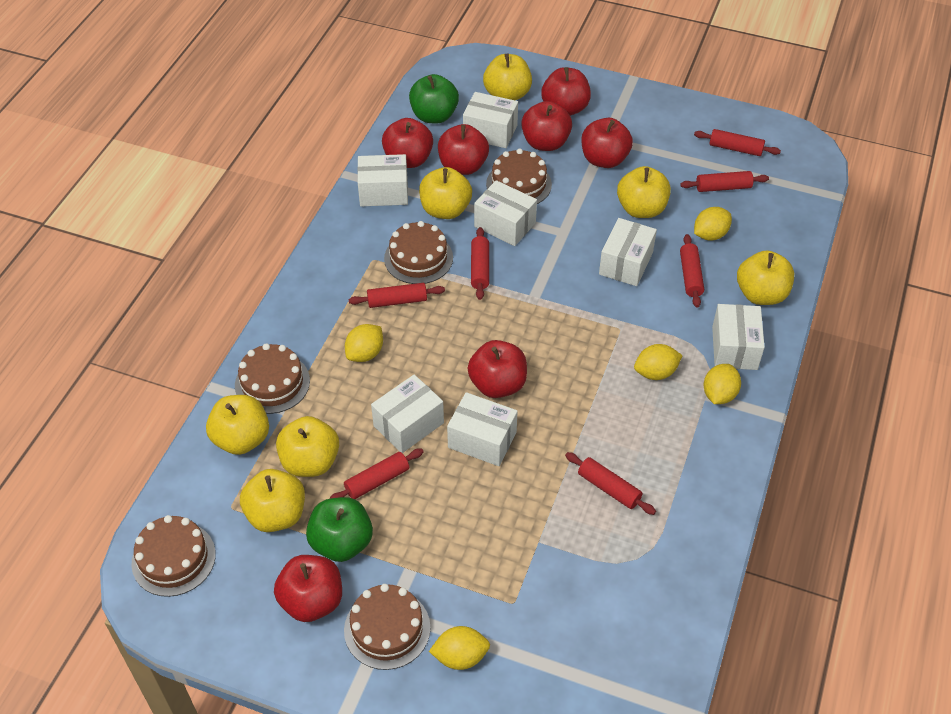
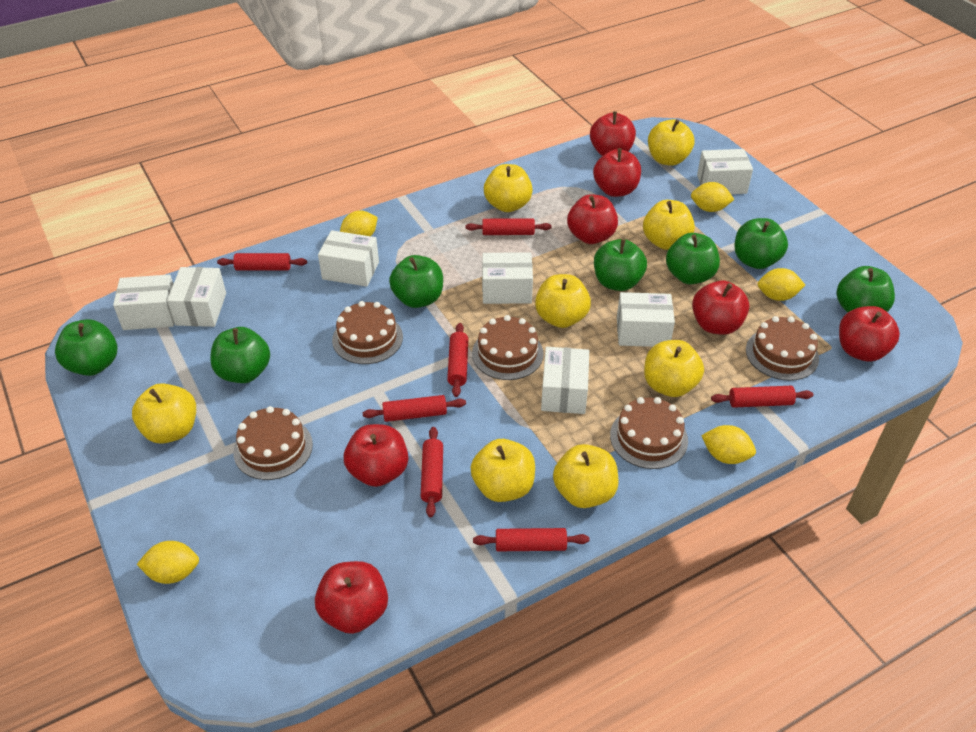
green apple: 2 -> 7
yellow apple: 7 -> 8

